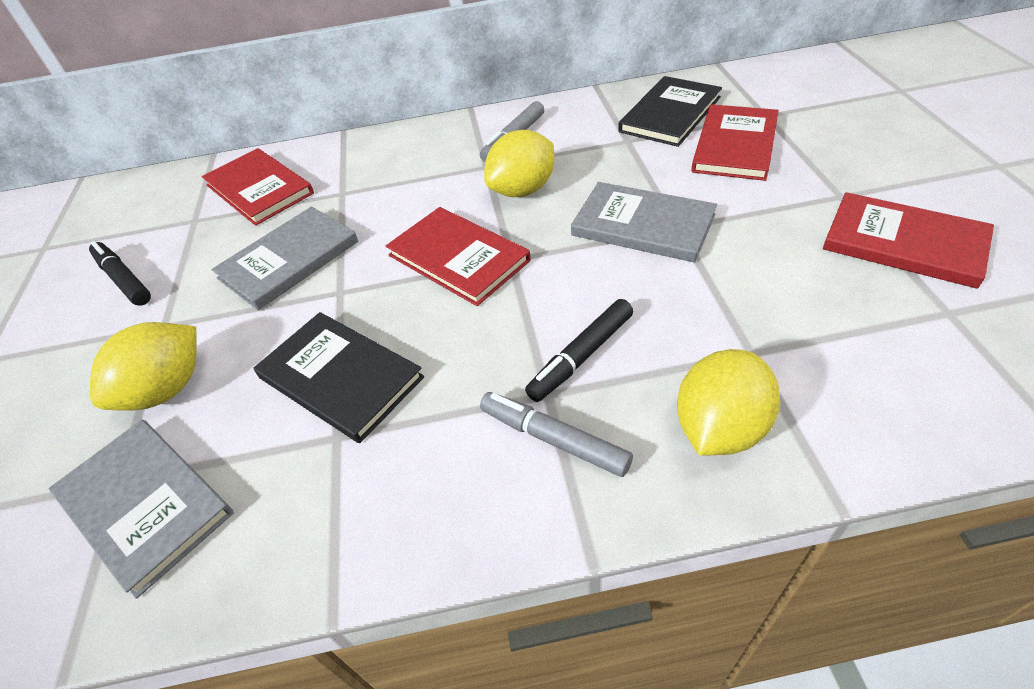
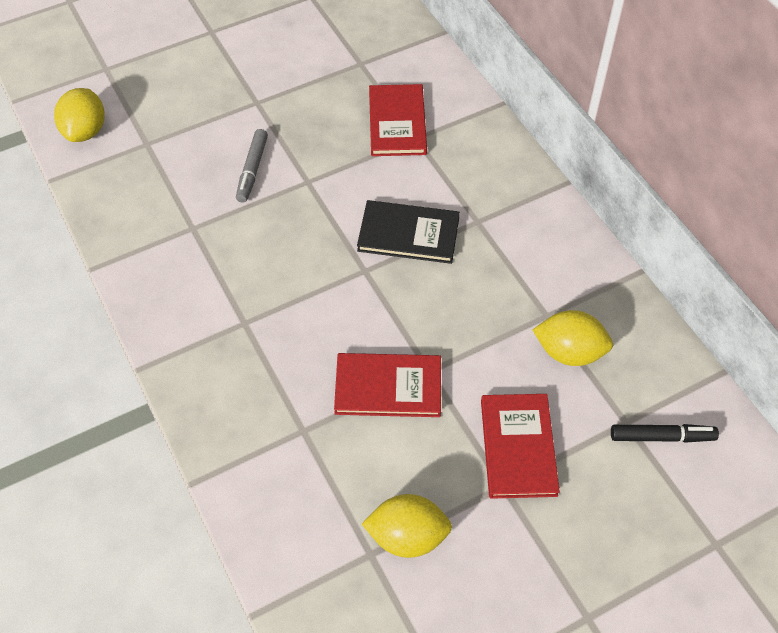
black book: 2 -> 1
black marker: 2 -> 1
grey book: 3 -> 0
grey marker: 2 -> 1
red book: 4 -> 3

